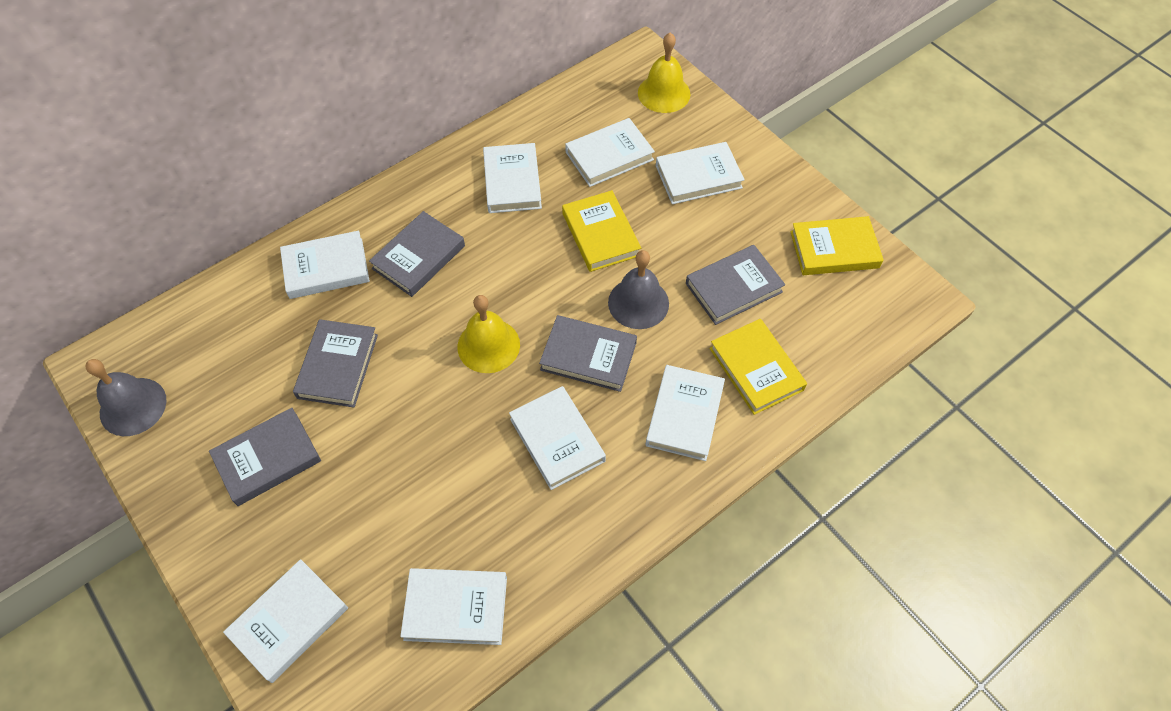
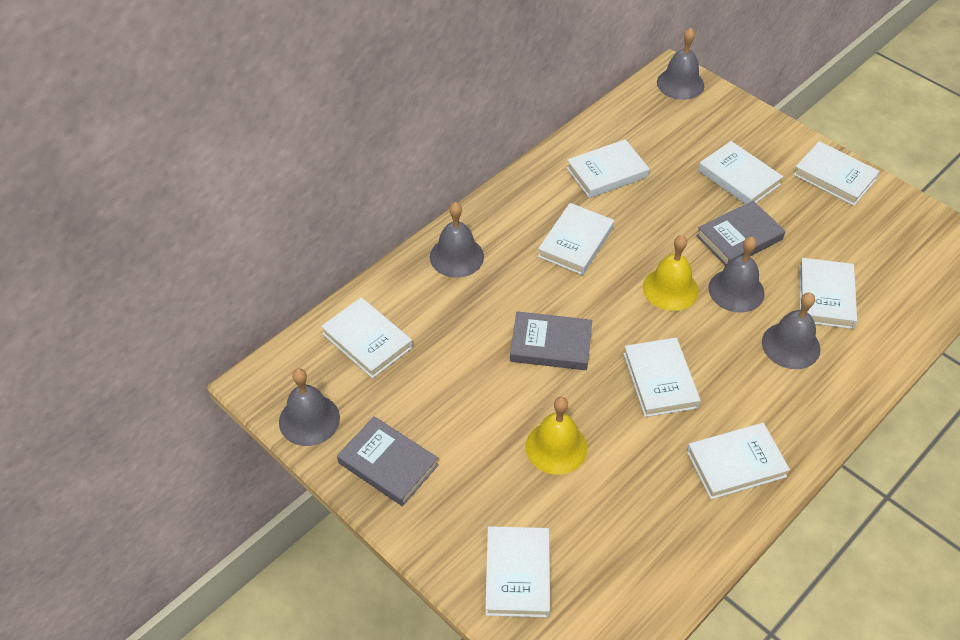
grey bell: 2 -> 5
grey book: 5 -> 3
white book: 8 -> 9
yellow book: 3 -> 0

